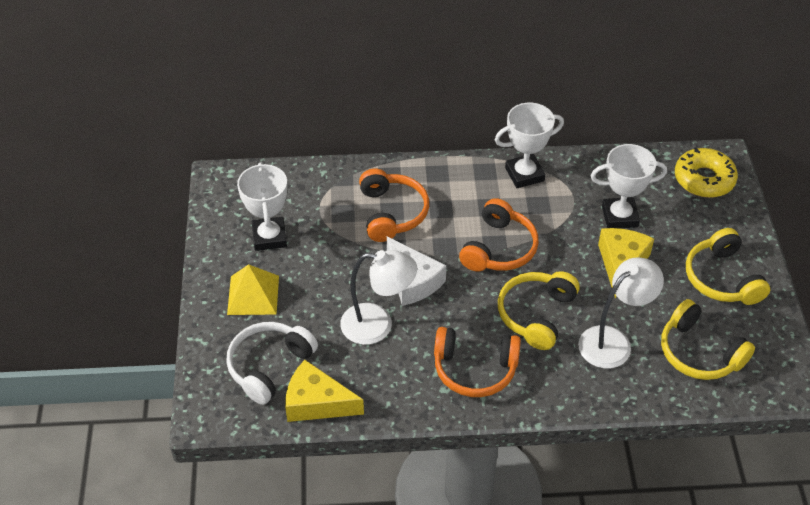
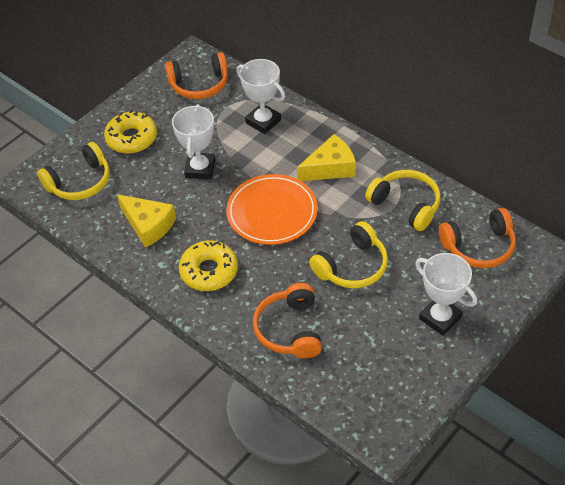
orange plate: 0 -> 1
white cheese: 1 -> 0
white headphones: 1 -> 0
white lamp: 2 -> 0
yellow donut: 1 -> 2
yellow pyramid: 1 -> 0

